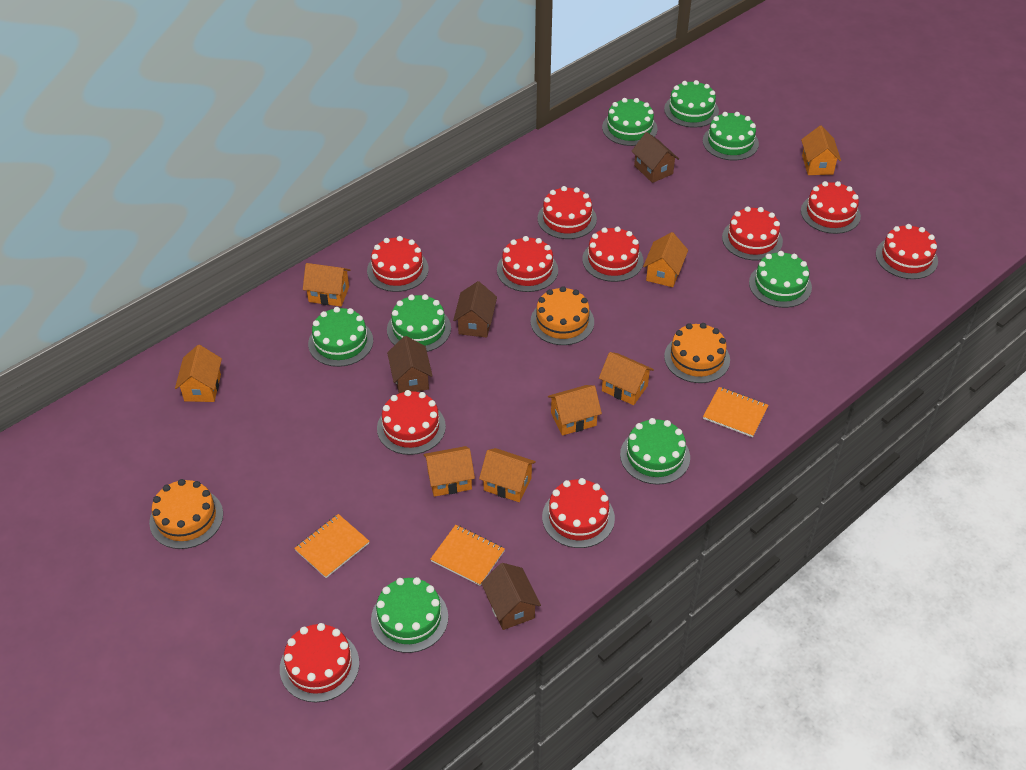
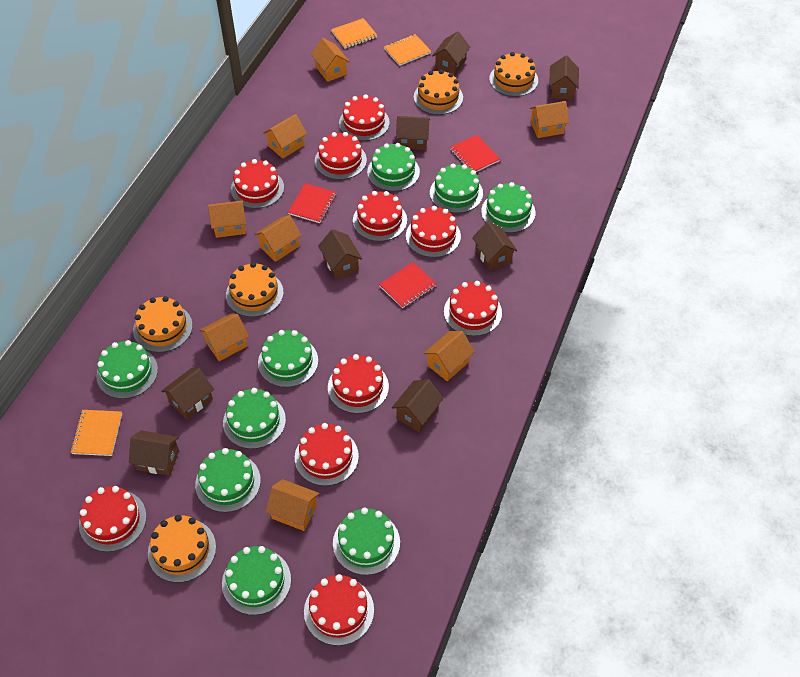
brown house: 4 -> 8
green cake: 8 -> 9
orange cake: 3 -> 5
red notebook: 0 -> 3

